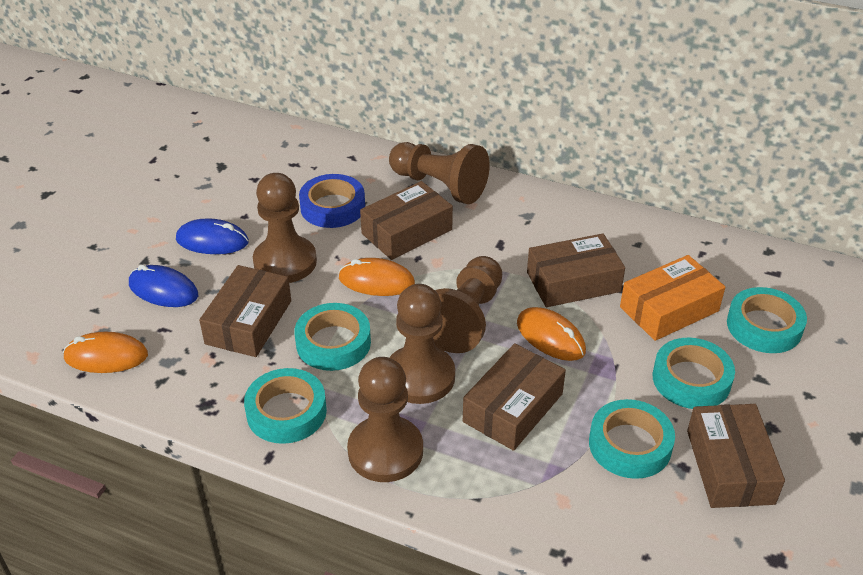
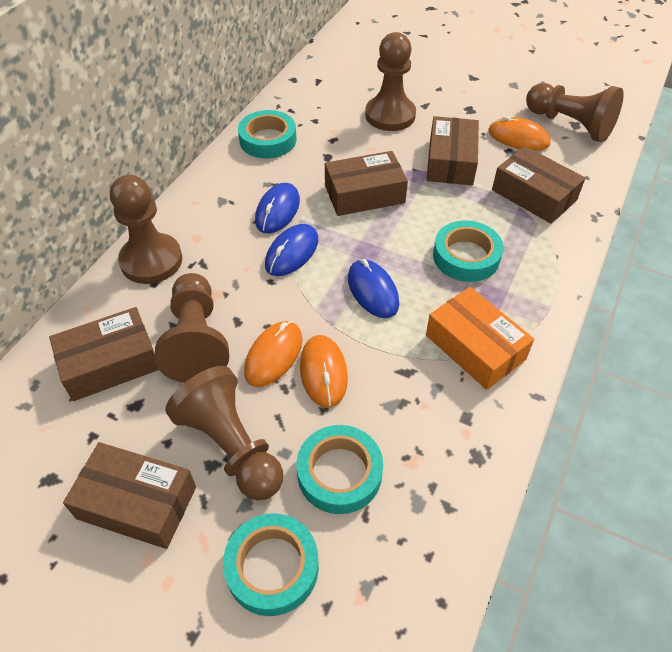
blue mouse: 2 -> 3
blue tape: 1 -> 0
turquoise tape: 5 -> 4

